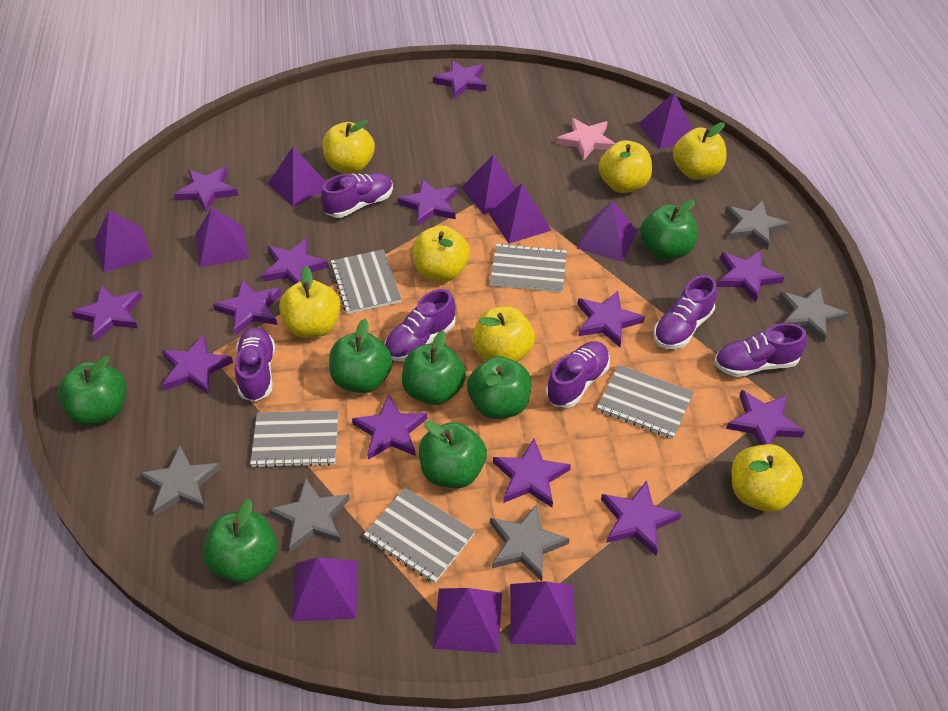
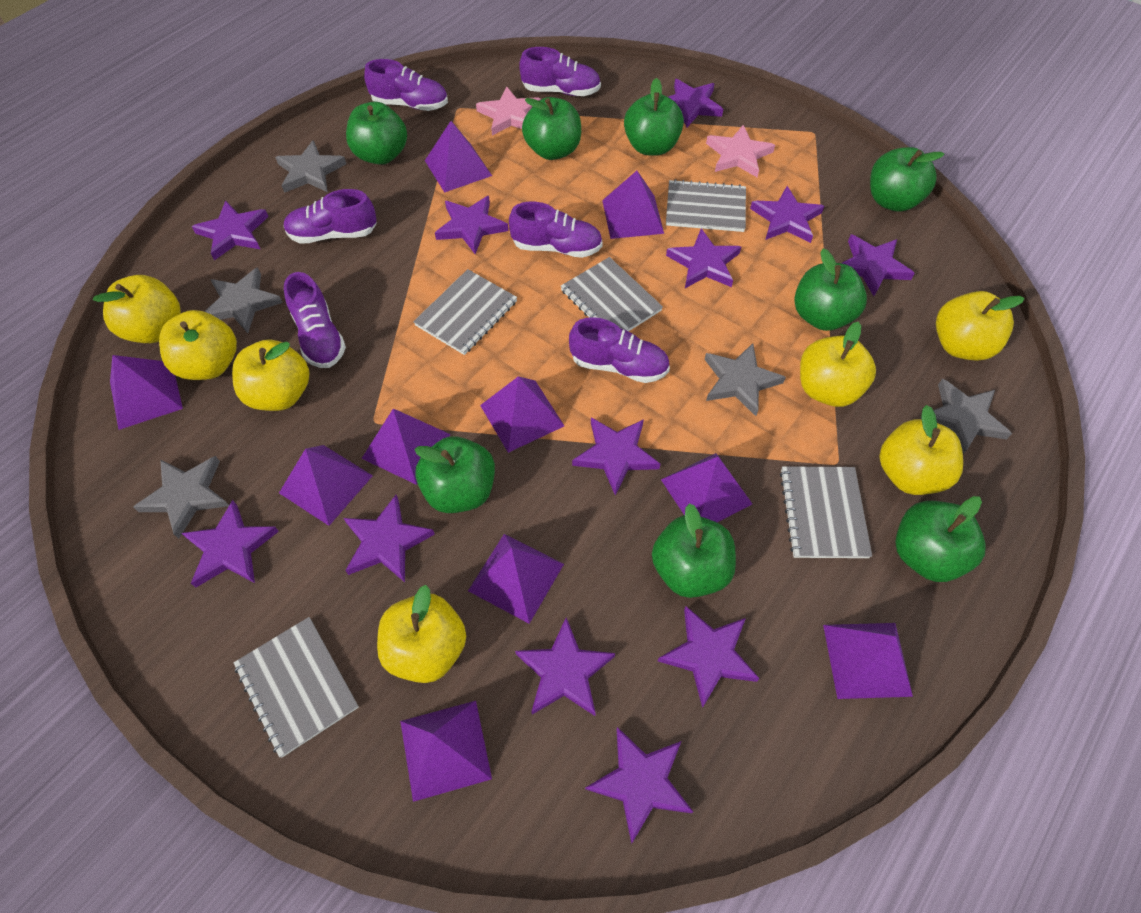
green apple: 7 -> 8
pink star: 1 -> 2
purple star: 13 -> 12

